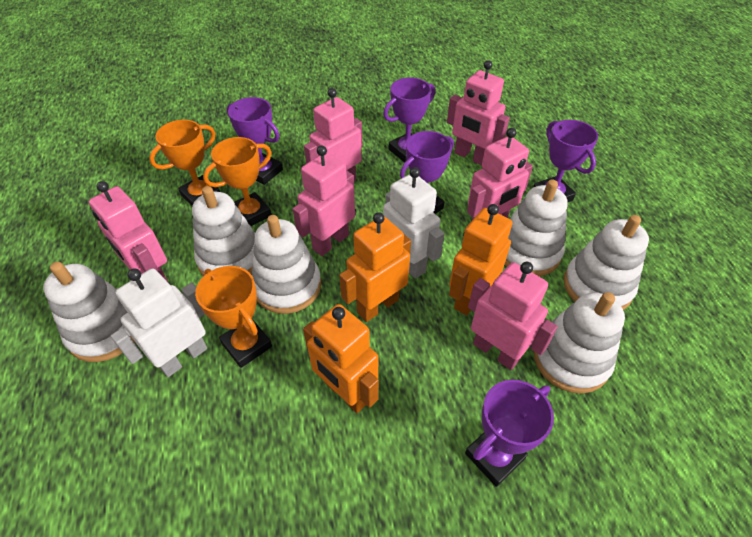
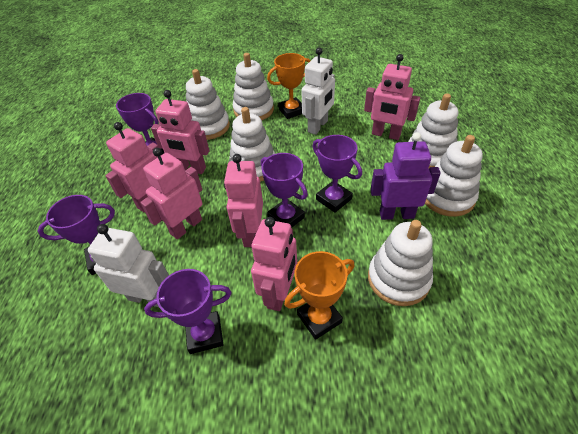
orange robot: 3 -> 0
orange trophy: 3 -> 2
purple robot: 0 -> 1

